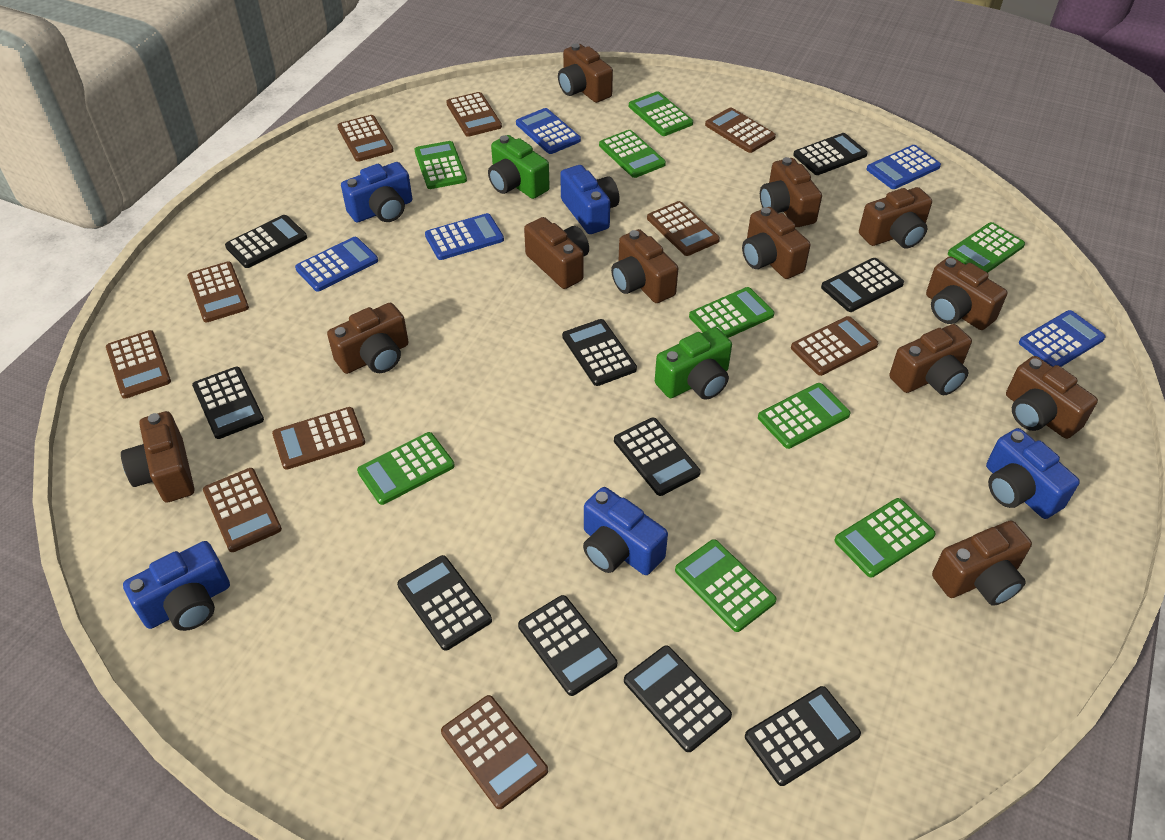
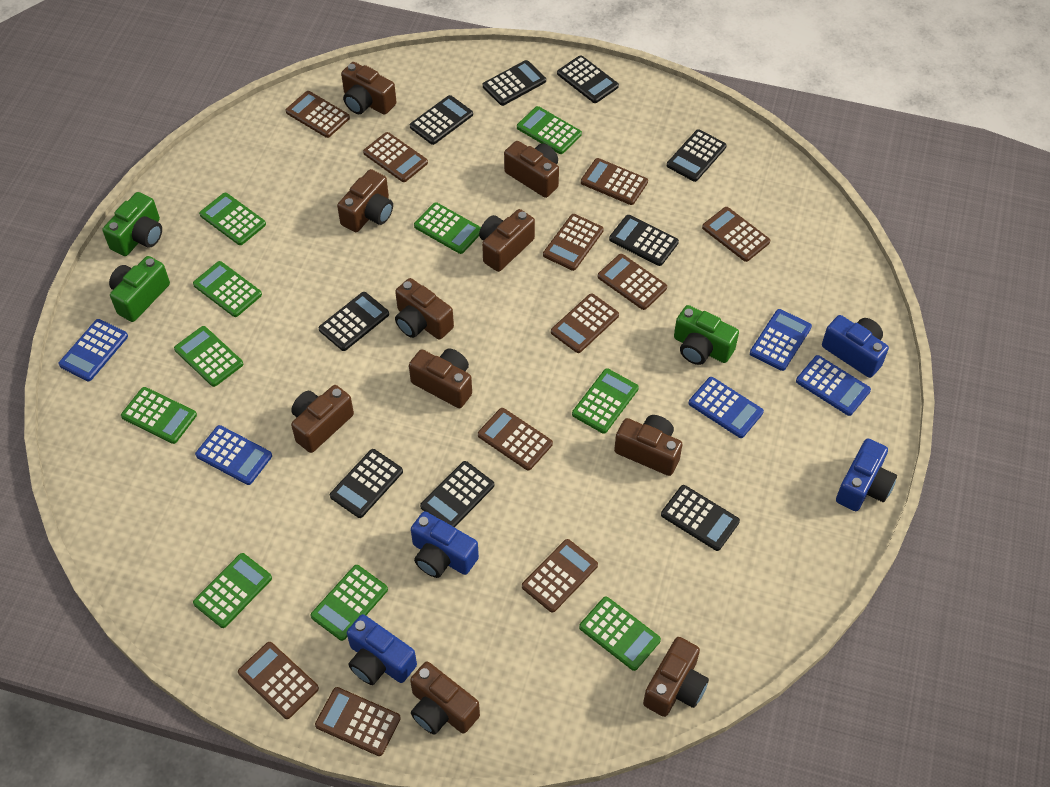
black calculator: 10 -> 9
blue camera: 5 -> 4
brown calculator: 10 -> 11
brown camera: 12 -> 10
green calculator: 9 -> 10
green camera: 2 -> 3

